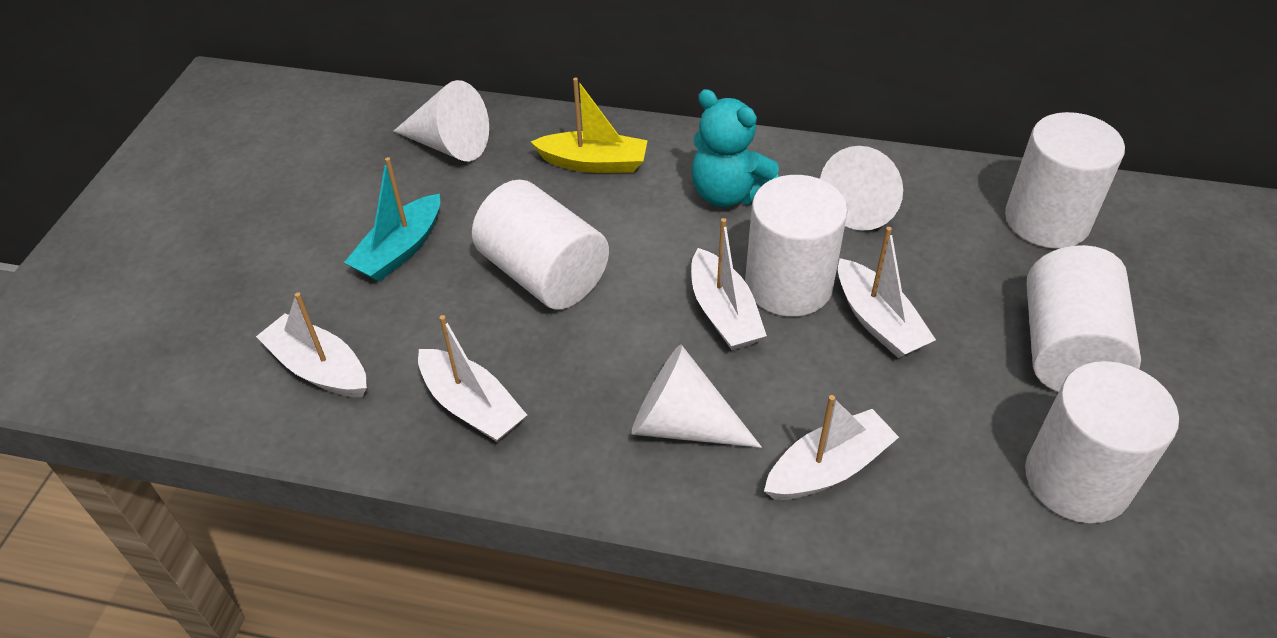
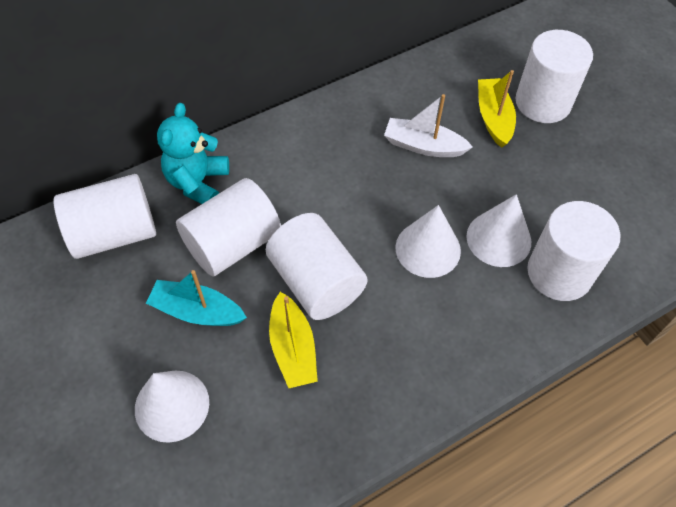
white boat: 5 -> 1
yellow boat: 1 -> 2

